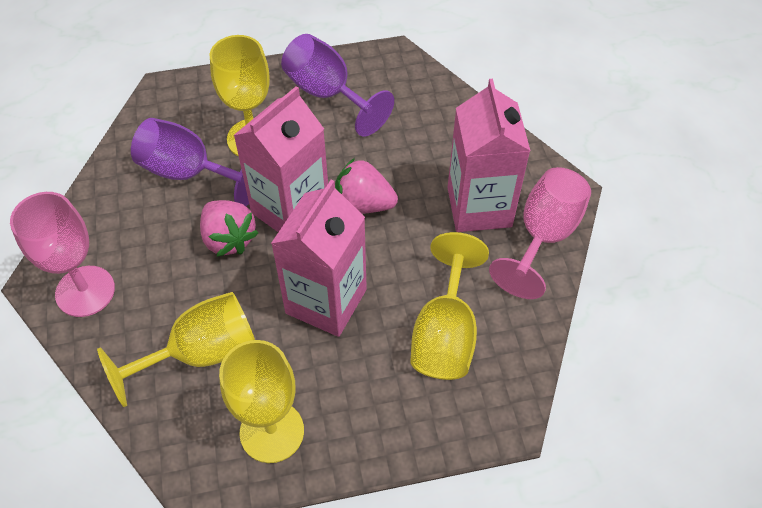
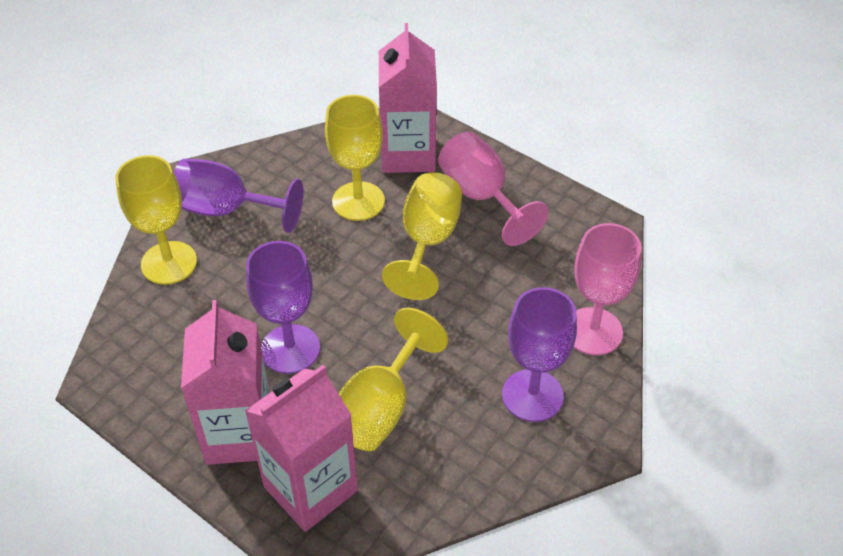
pink strawberry: 2 -> 0
purple goblet: 2 -> 3

